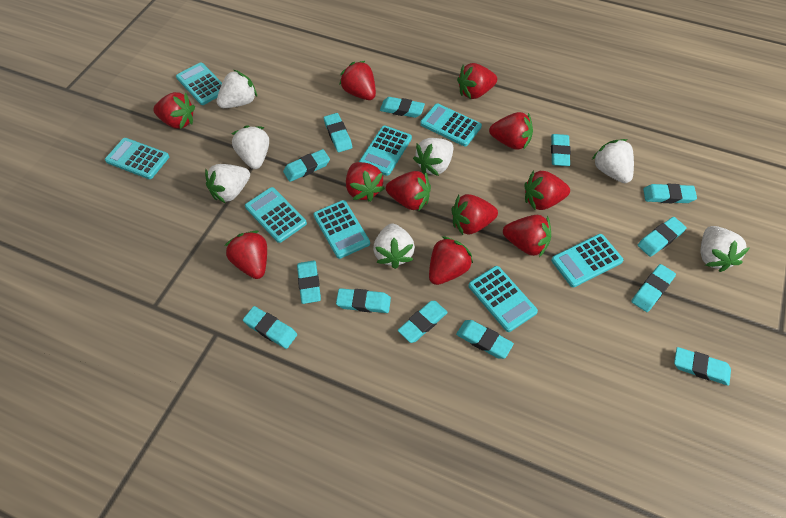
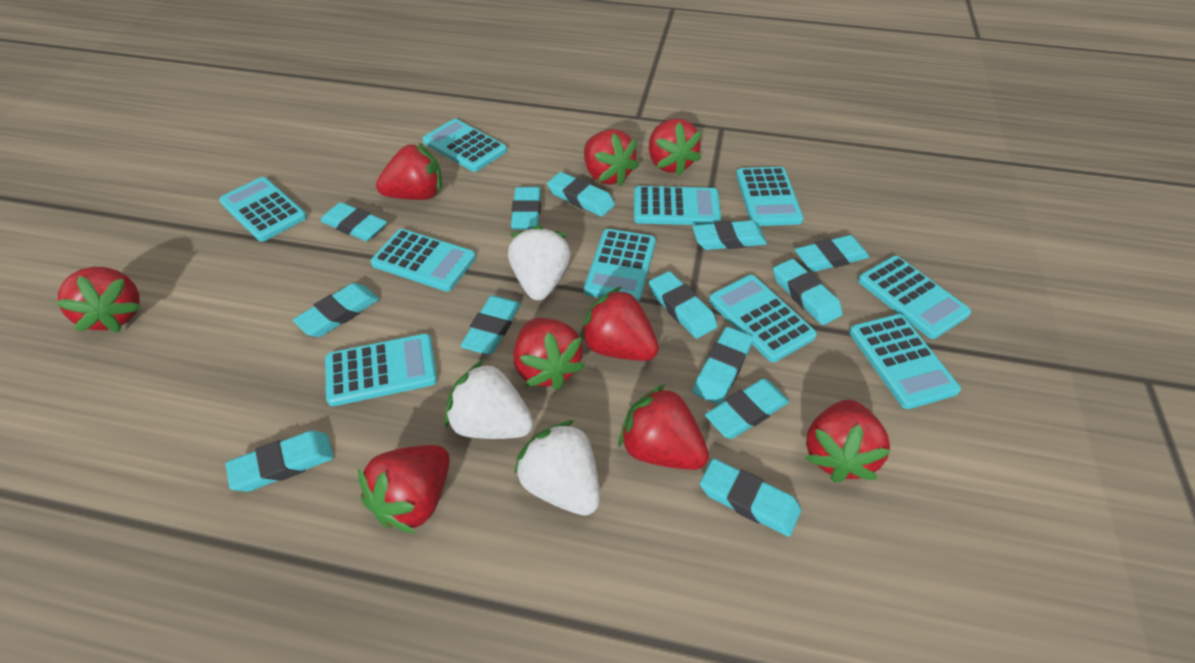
red strawberry: 11 -> 9
turquoise calculator: 8 -> 10
white strawberry: 7 -> 3

